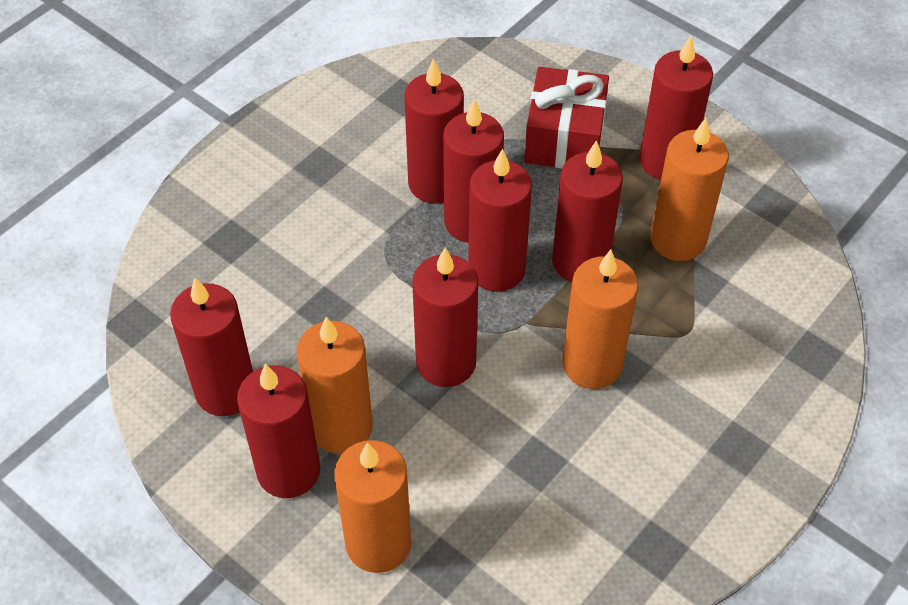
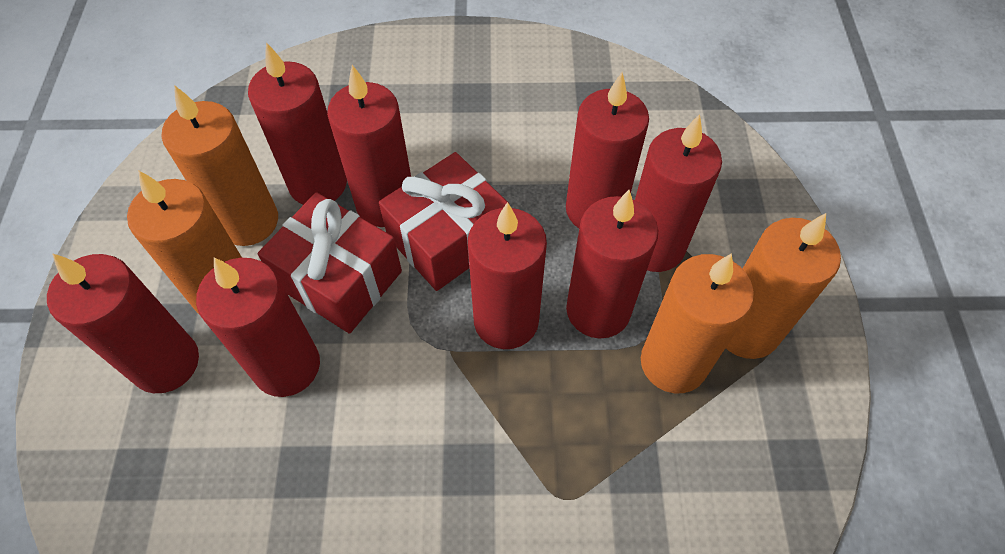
red gift: 1 -> 2

